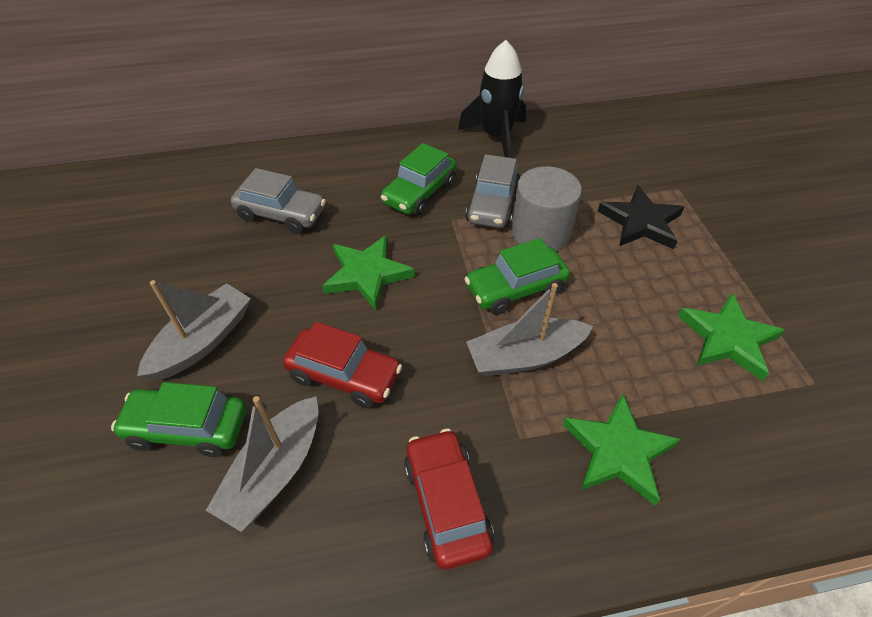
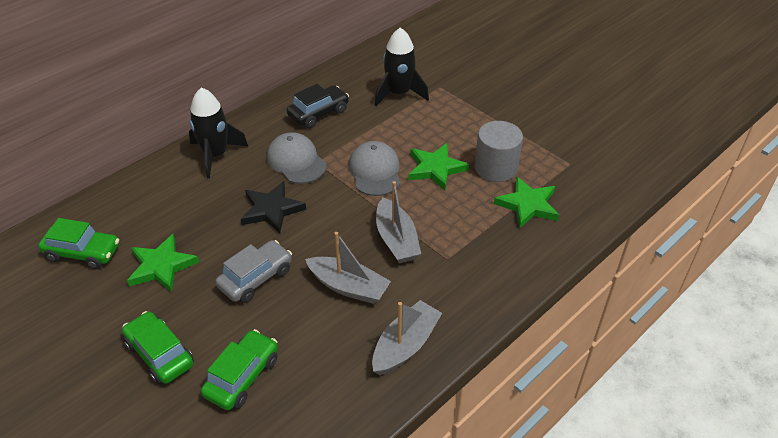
black car: 0 -> 1
black rocket: 1 -> 2
grey cap: 0 -> 2
grey car: 2 -> 1
red car: 2 -> 0

